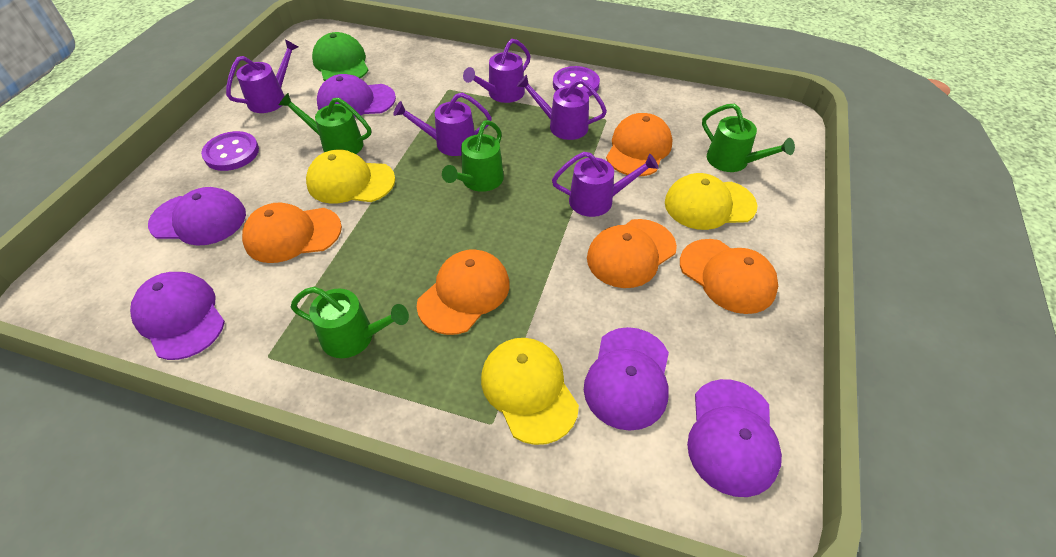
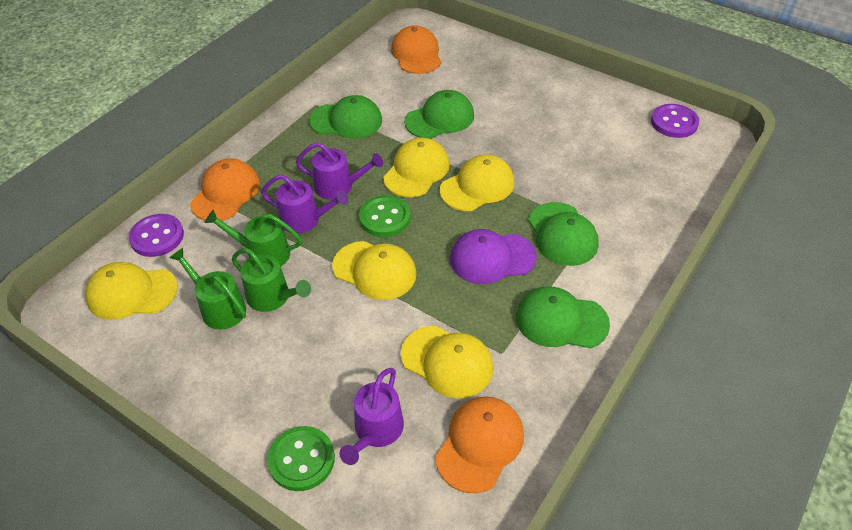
green button: 0 -> 2
green cap: 1 -> 4
green watering can: 4 -> 3
orange cap: 5 -> 3
purple cap: 5 -> 1
purple watering can: 5 -> 3
yellow cap: 3 -> 5

